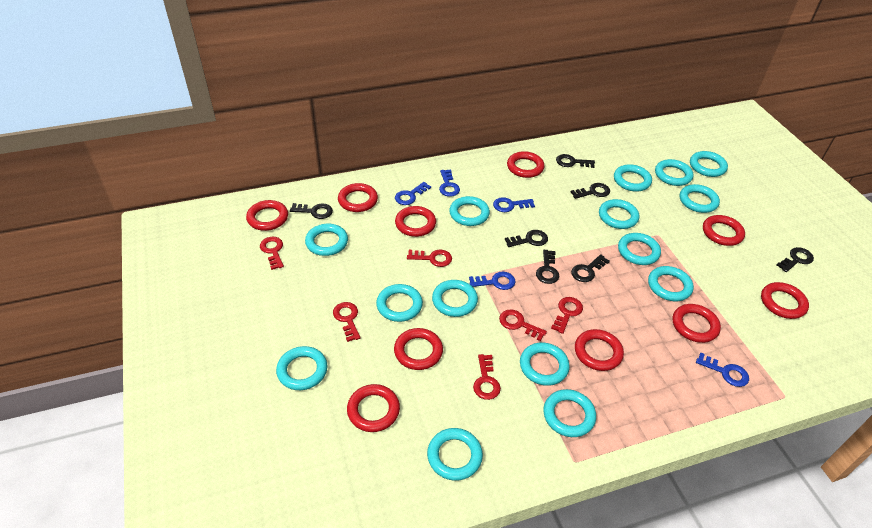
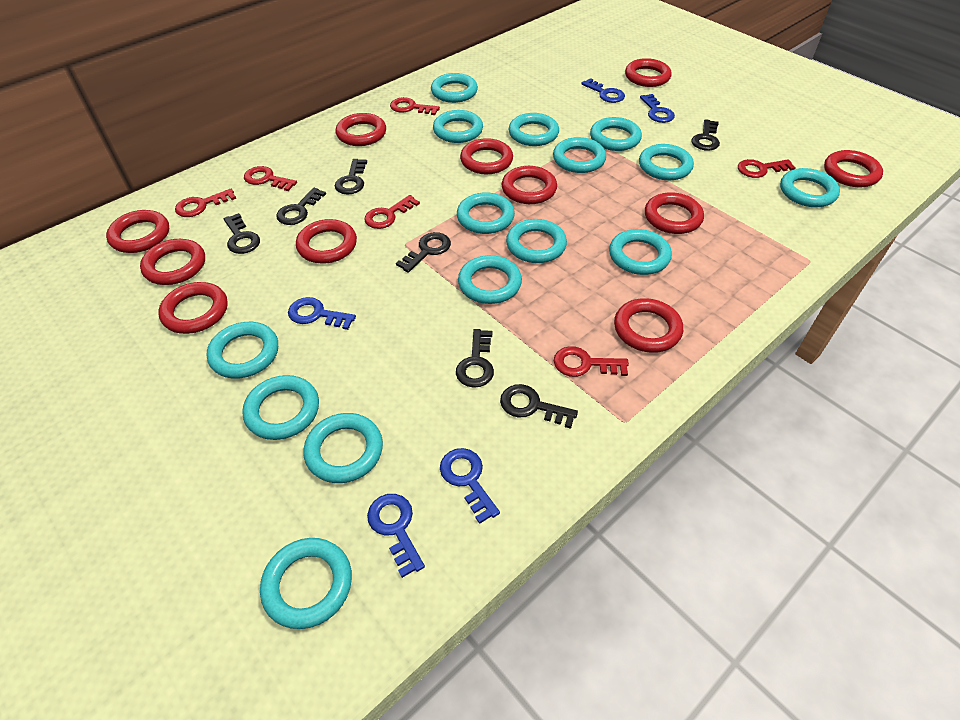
red ring: 10 -> 11

